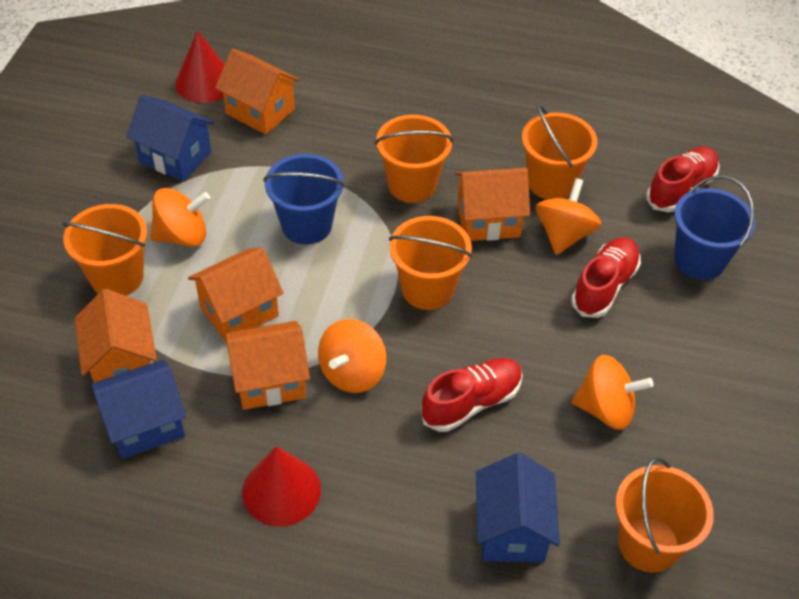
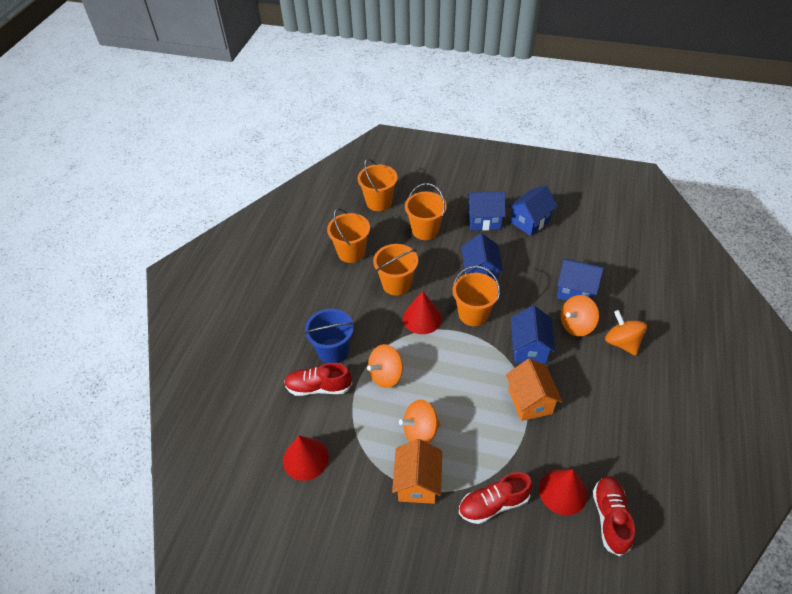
blue bucket: 2 -> 1
blue house: 3 -> 5
orange house: 5 -> 2
red cone: 2 -> 3

